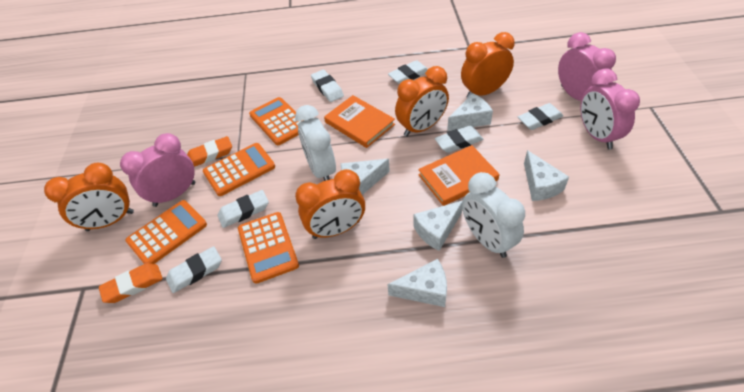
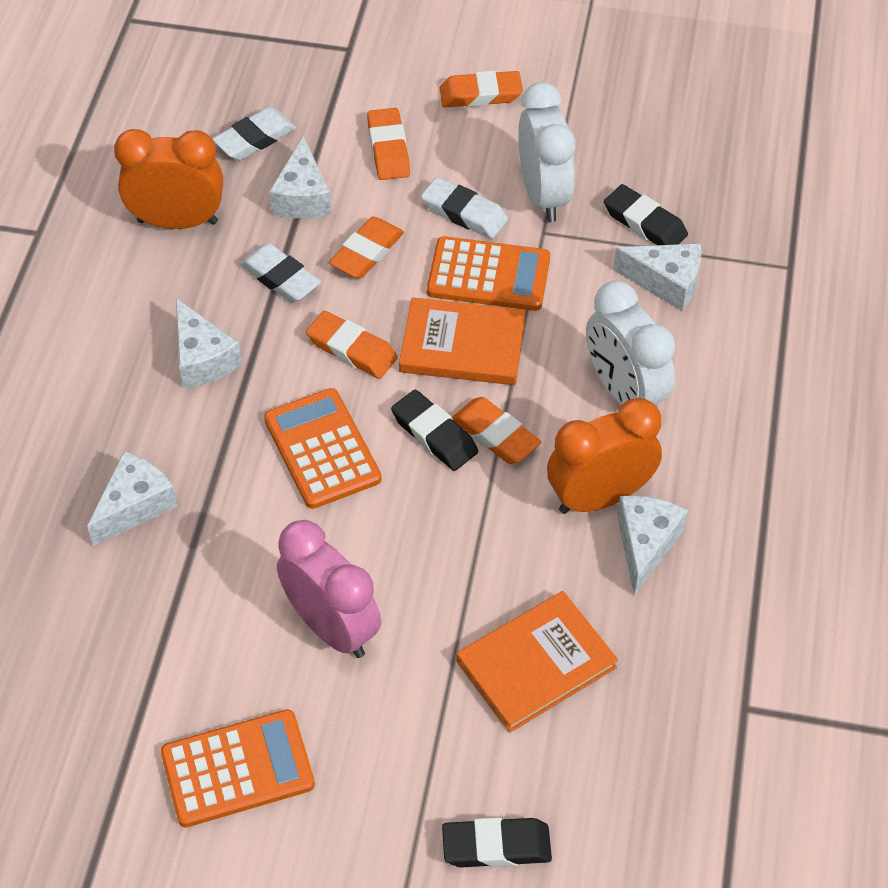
black eraser: 0 -> 3
orange calculator: 4 -> 3
orange clock: 4 -> 2
orange eraser: 2 -> 5
pink clock: 3 -> 1
white eraser: 6 -> 3

